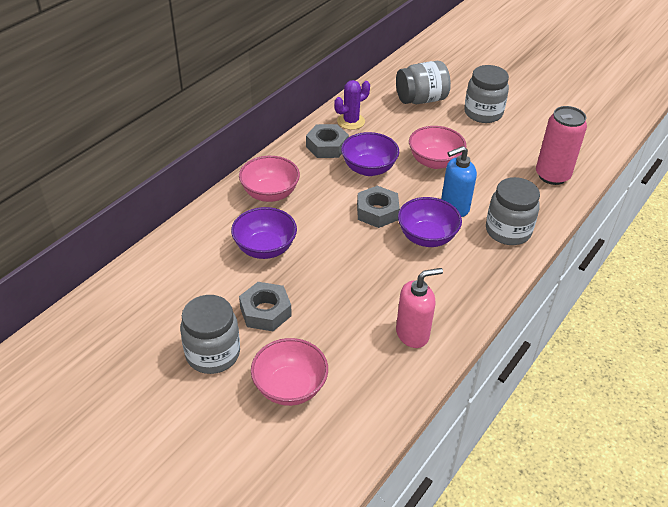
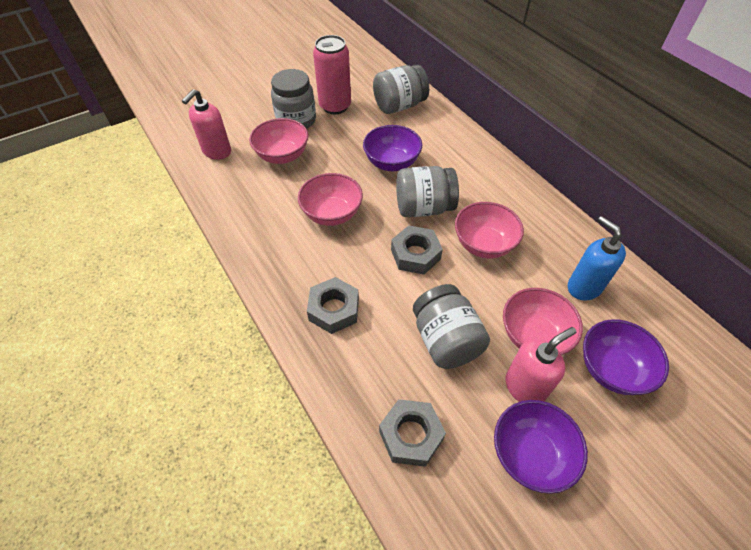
pink bowl: 3 -> 4
pink soap dispenser: 1 -> 2
purple cactus: 1 -> 0

